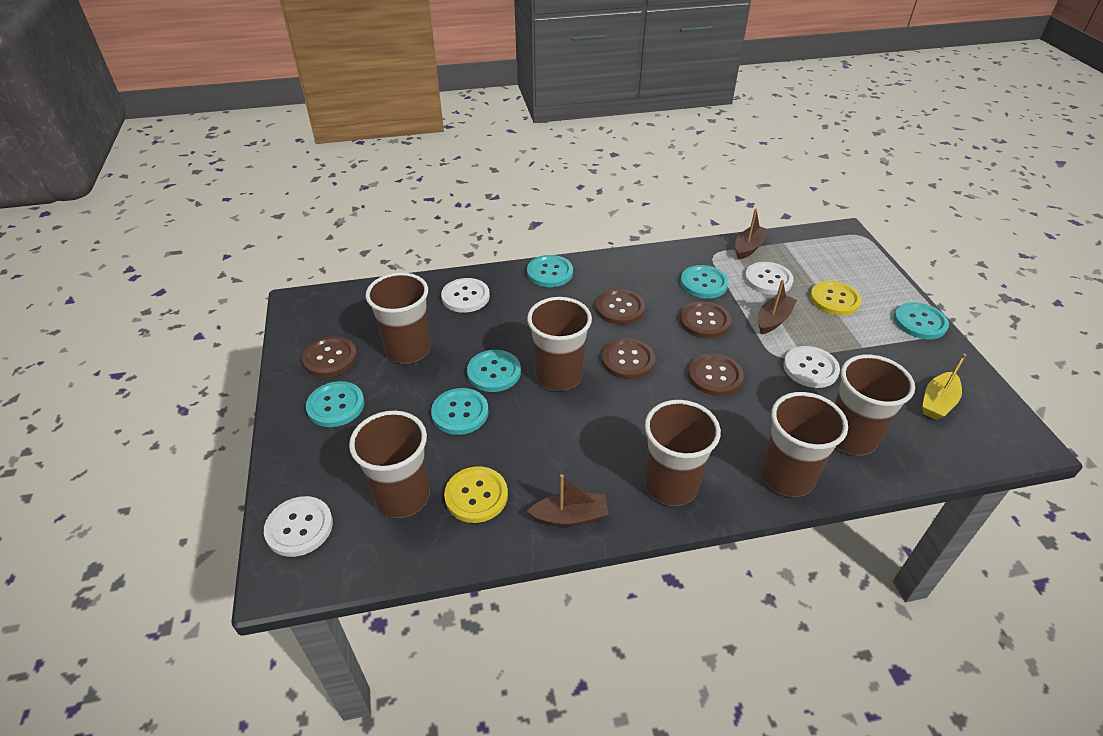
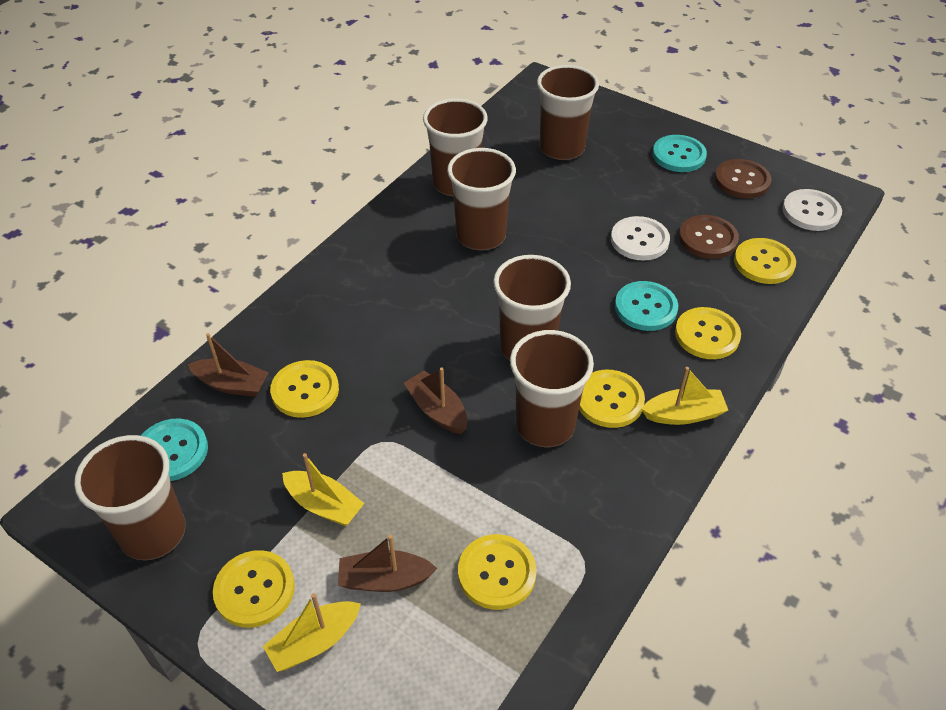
brown button: 5 -> 2
turquoise button: 6 -> 3
white button: 4 -> 2
yellow boat: 1 -> 3
yellow button: 2 -> 6

